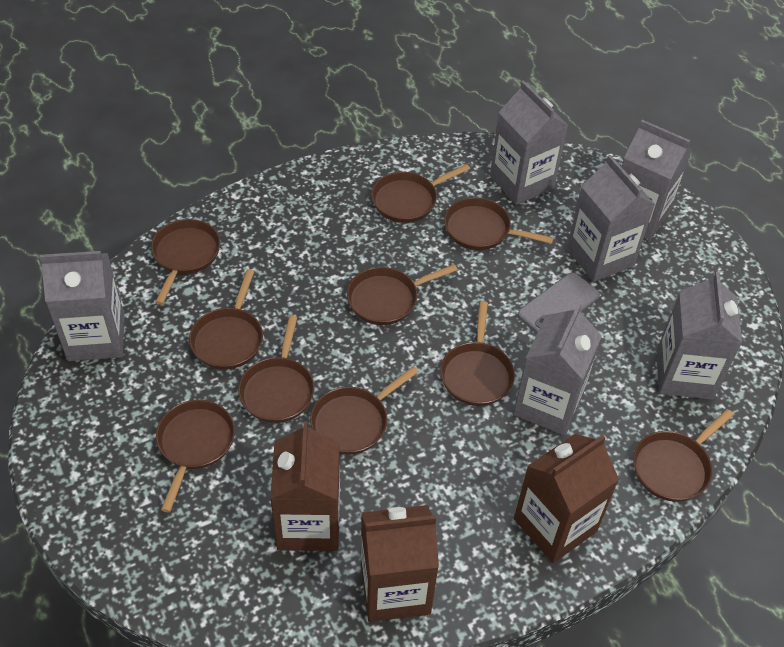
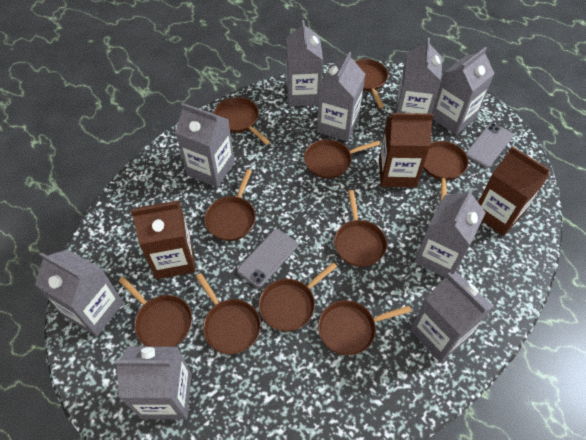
grey carton: 6 -> 9
grey phone: 1 -> 2

